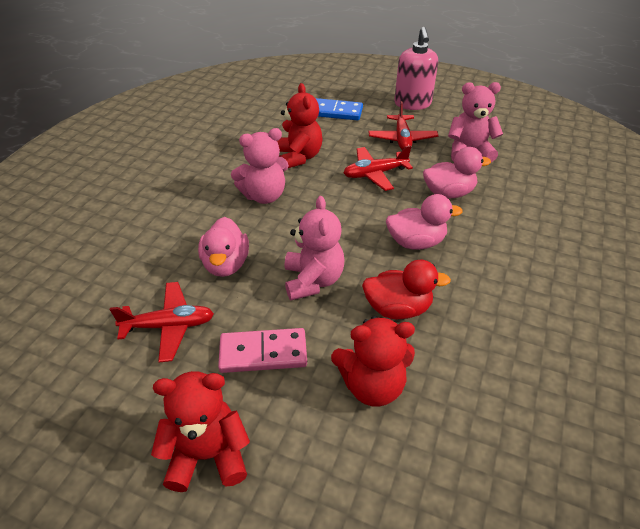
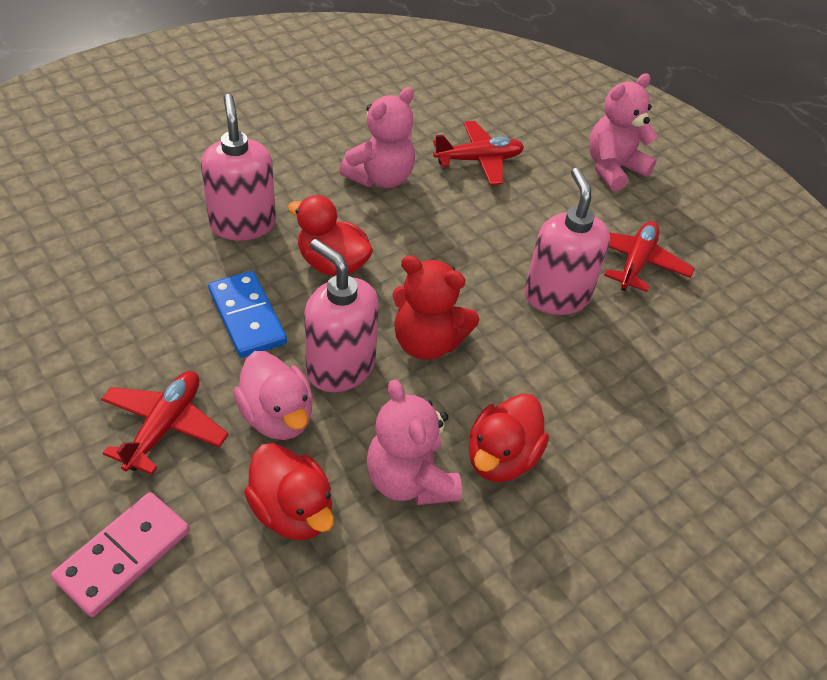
pink duck: 3 -> 1
pink soap dispenser: 1 -> 3
red duck: 1 -> 3
red teddy bear: 3 -> 1

